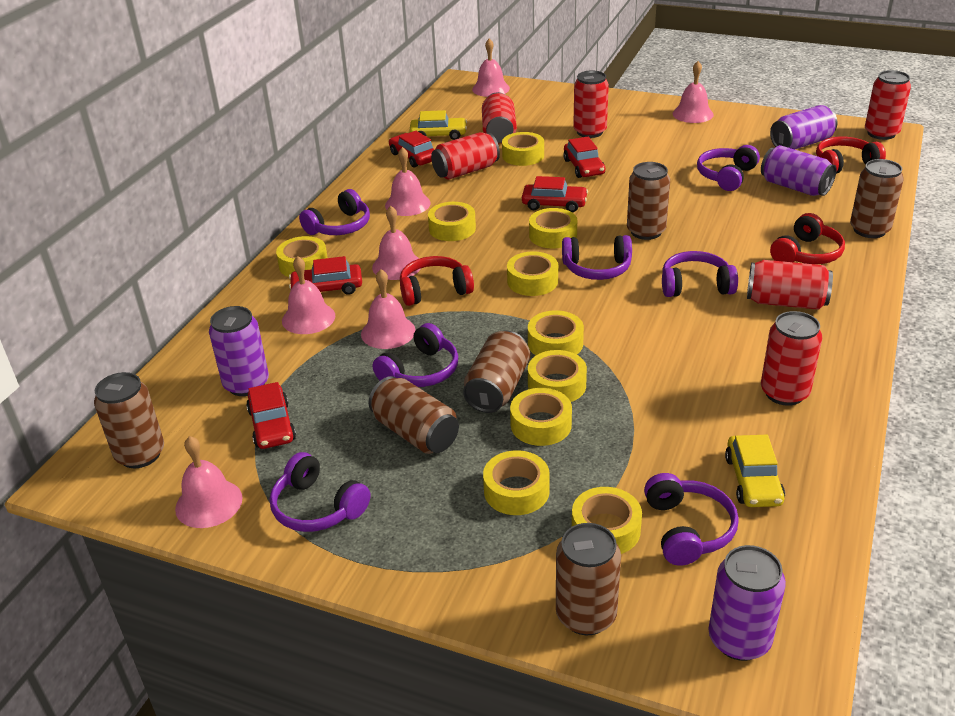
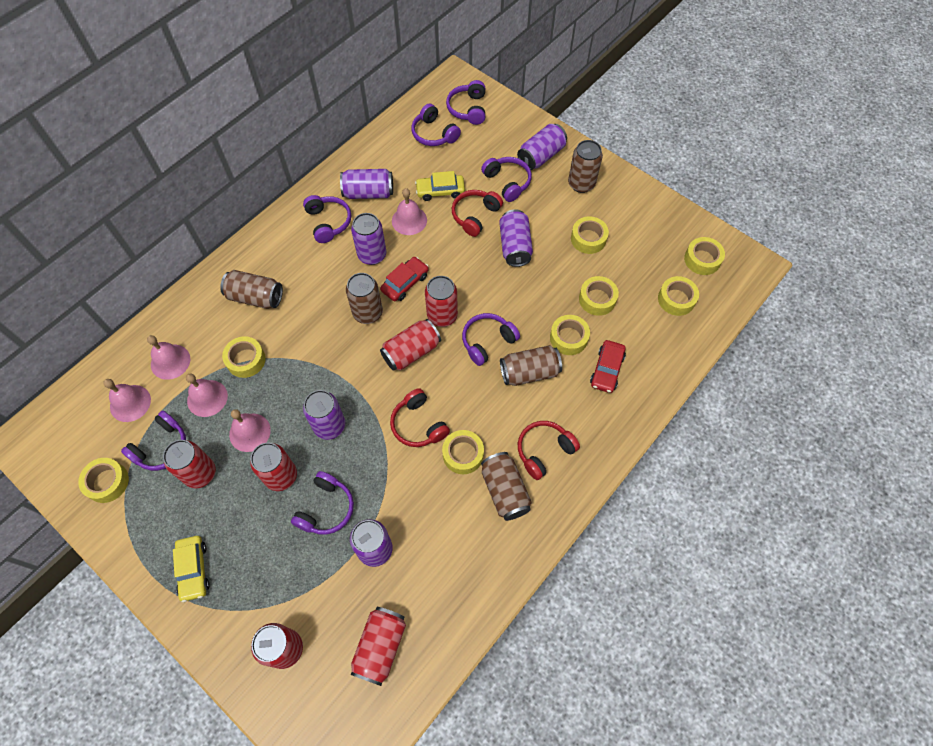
brown can: 6 -> 5
pink bell: 7 -> 5
purple can: 4 -> 6
red car: 5 -> 2
yellow tape: 10 -> 8

